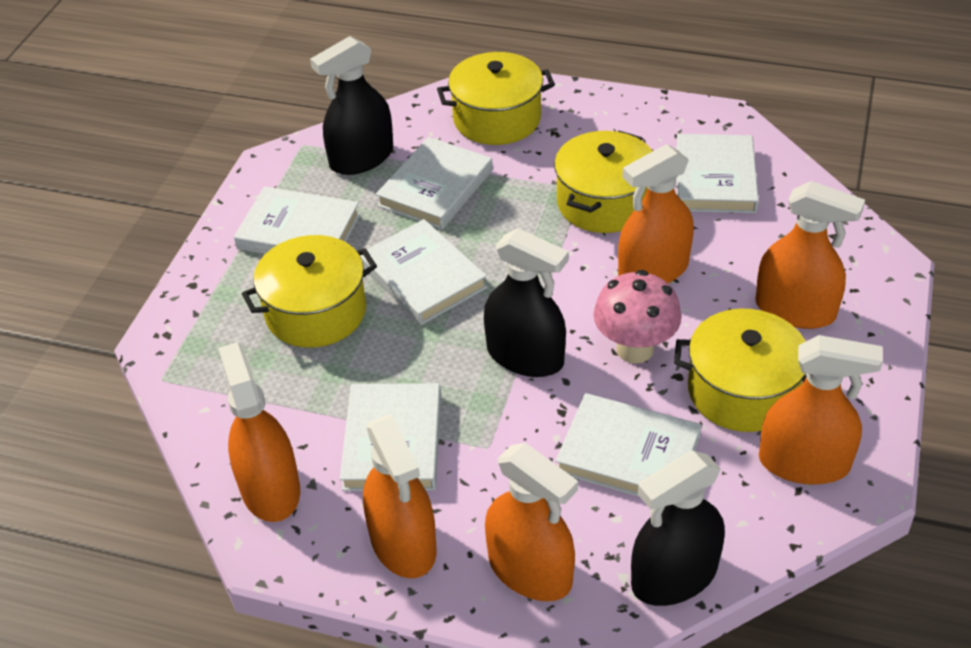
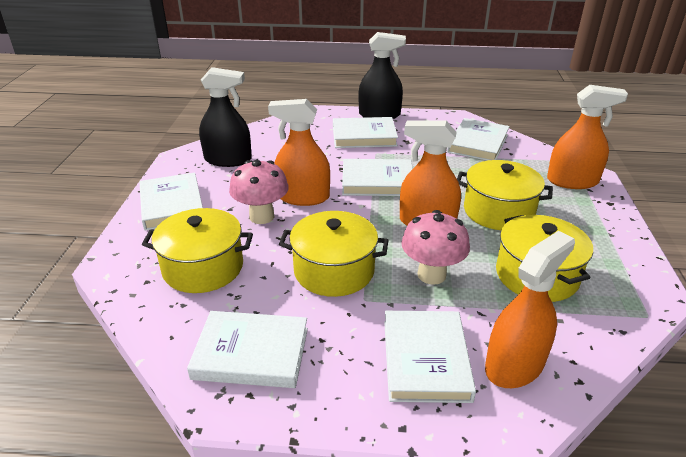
black spray bottle: 3 -> 2
orange spray bottle: 6 -> 4
pink mushroom: 1 -> 2

